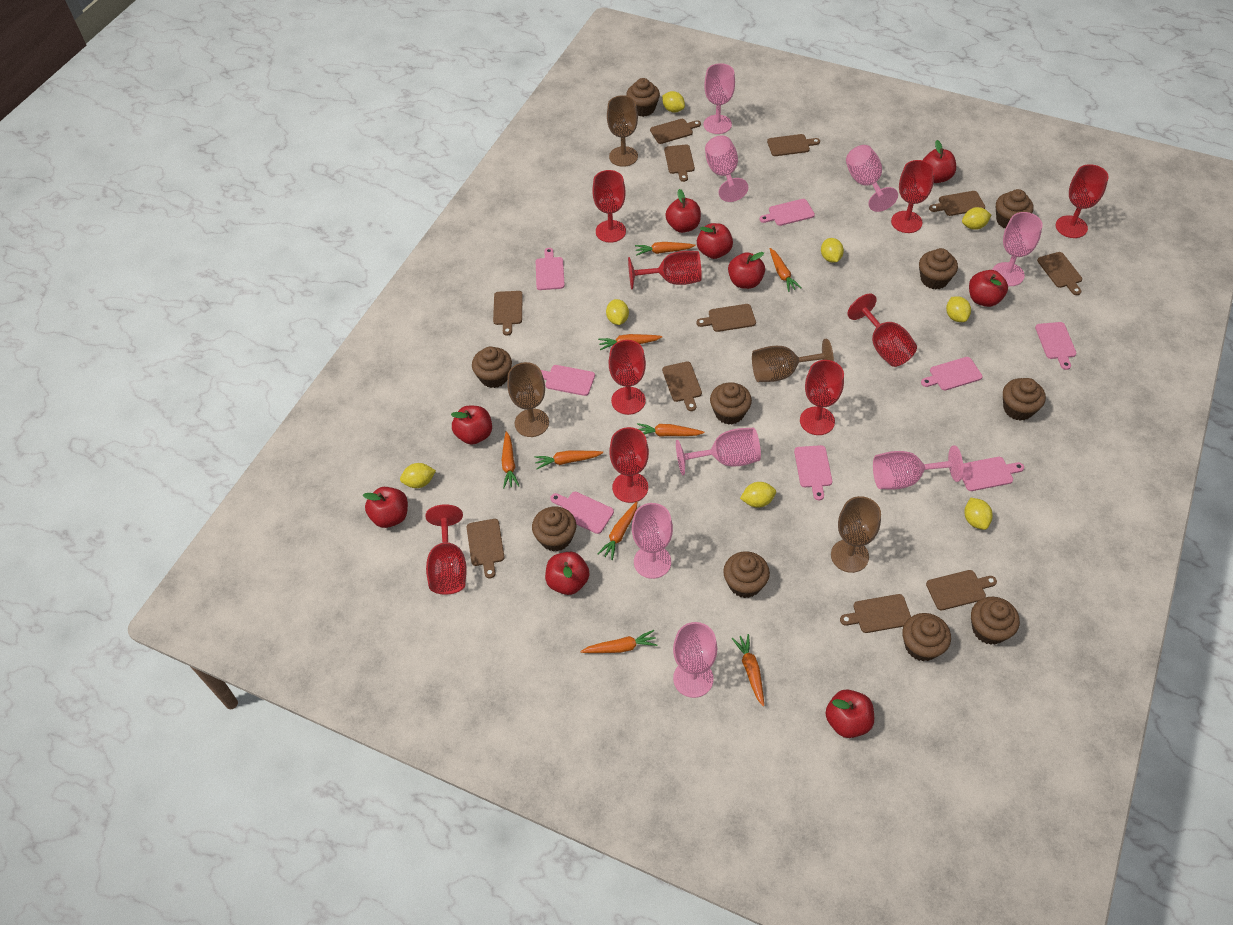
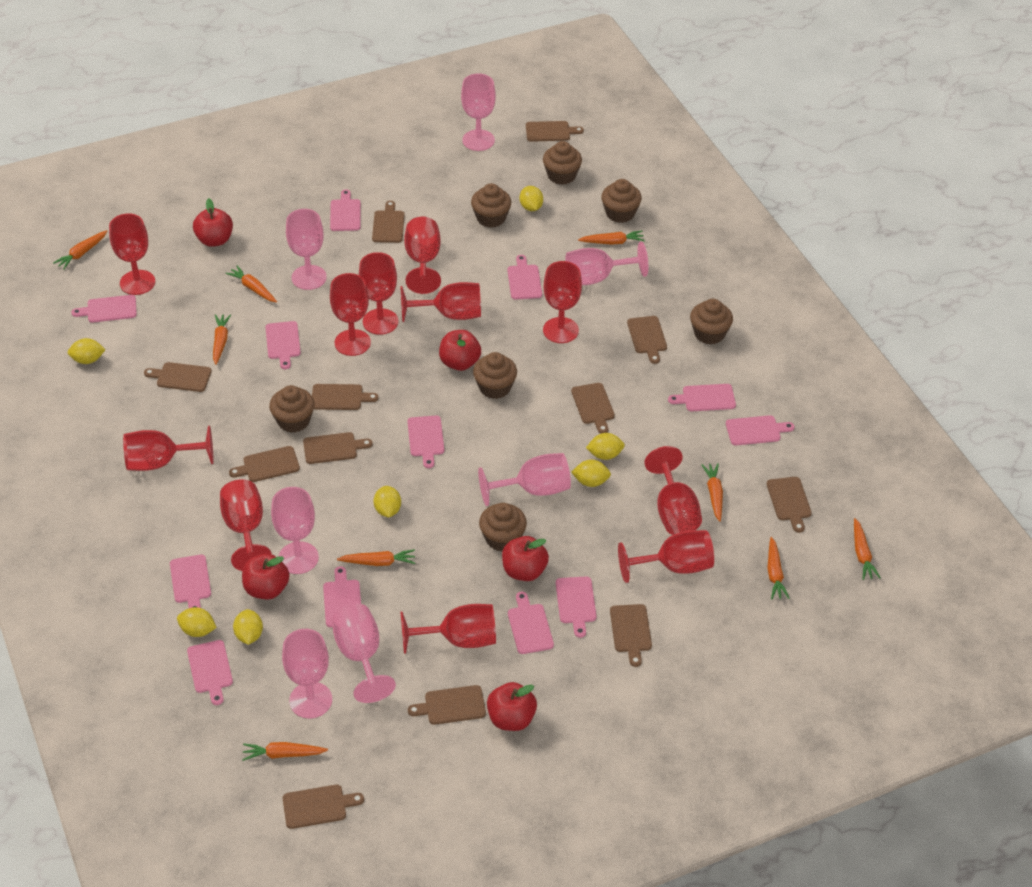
brown cupcake: 10 -> 7
brown cutting board: 11 -> 12
brown goblet: 4 -> 0
pink cutting board: 8 -> 12
pink goblet: 8 -> 7
red apple: 9 -> 5
red goblet: 9 -> 11
yellow lemon: 8 -> 7

